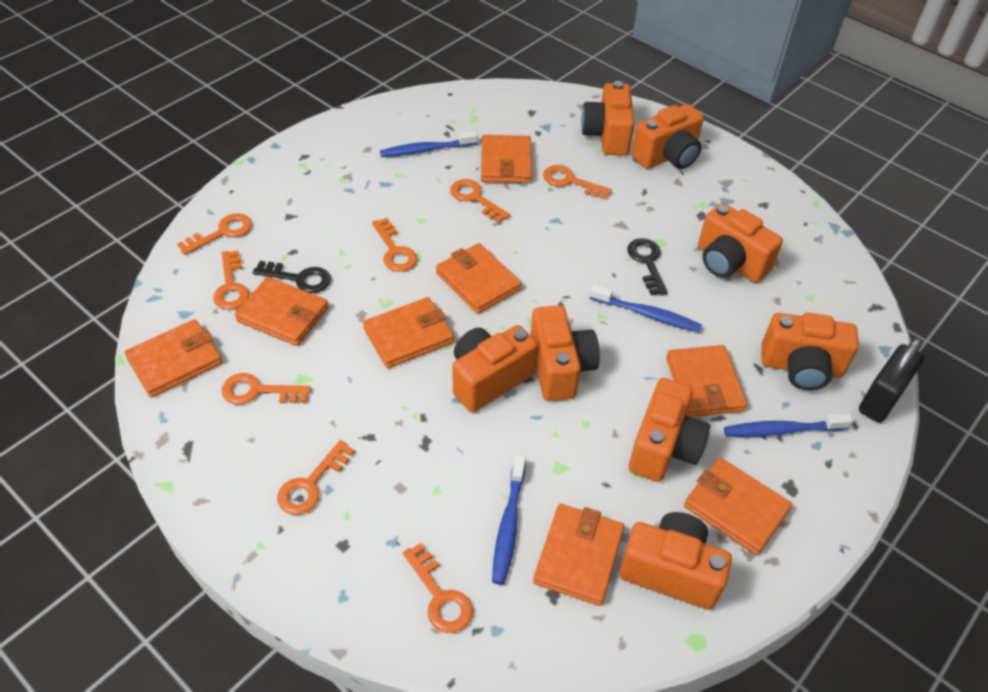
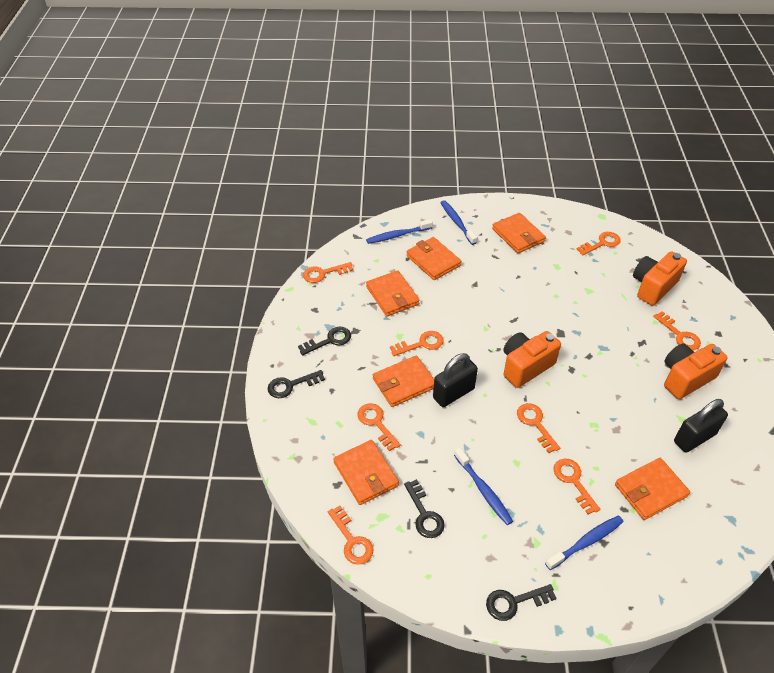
black key: 2 -> 4
black padlock: 1 -> 2
orange camera: 8 -> 3
orange wallet: 8 -> 6

